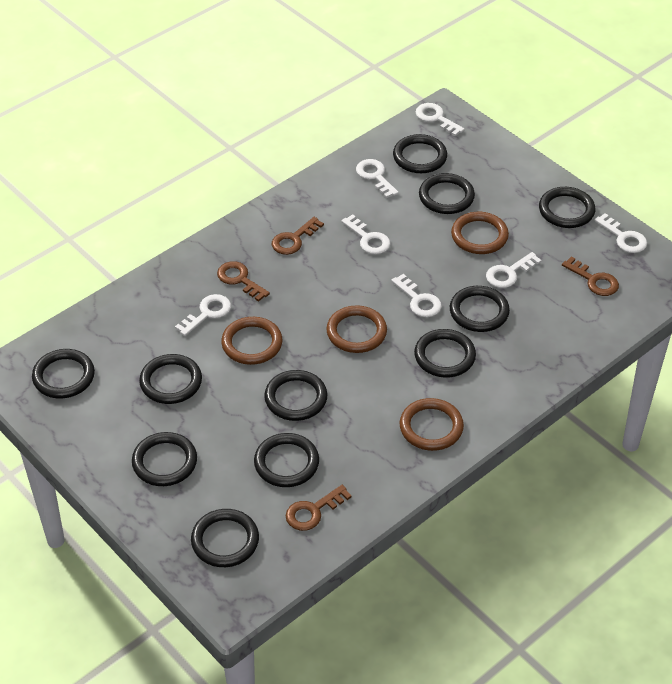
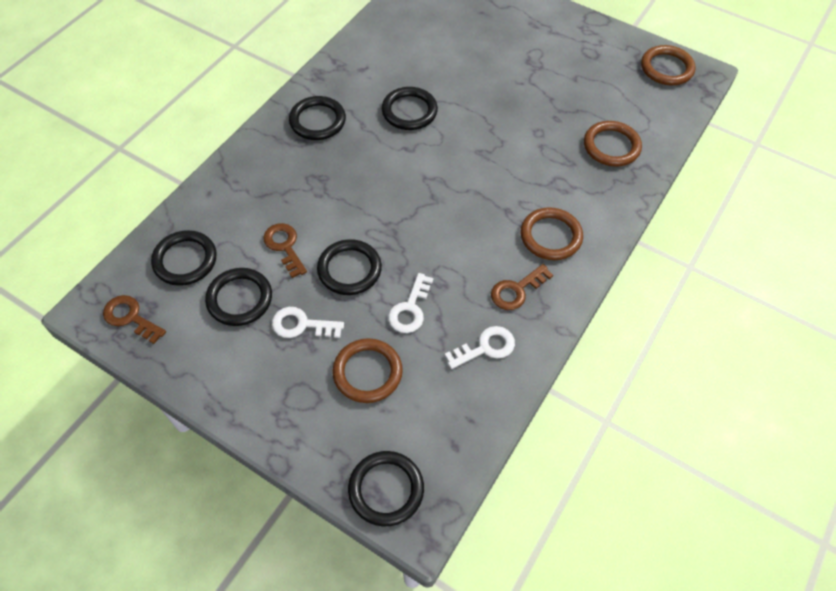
black ring: 11 -> 6
brown key: 4 -> 3
white key: 7 -> 3

